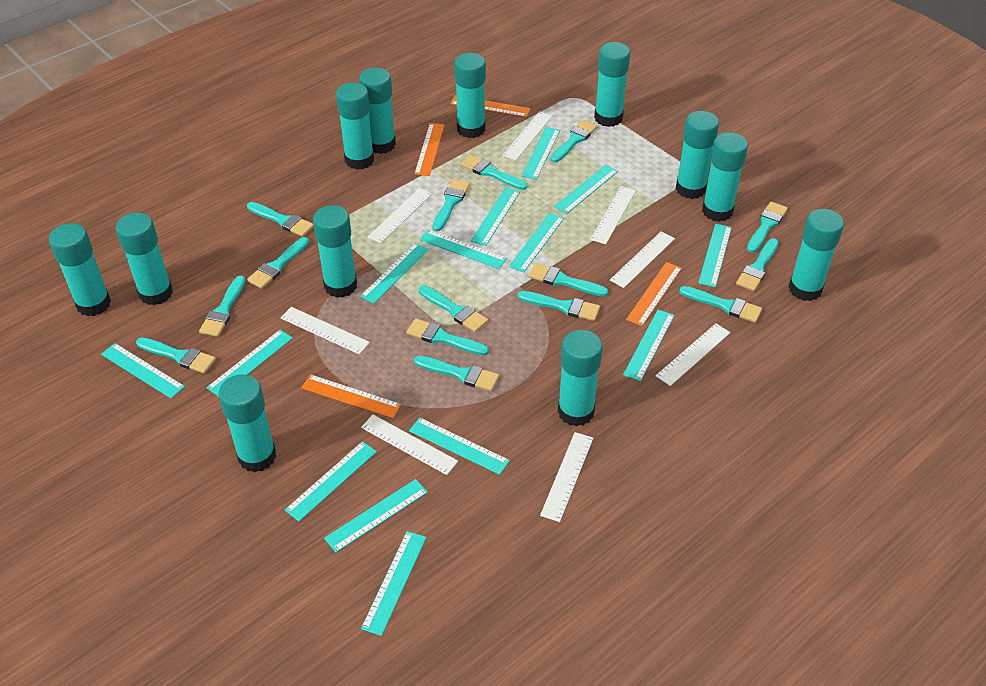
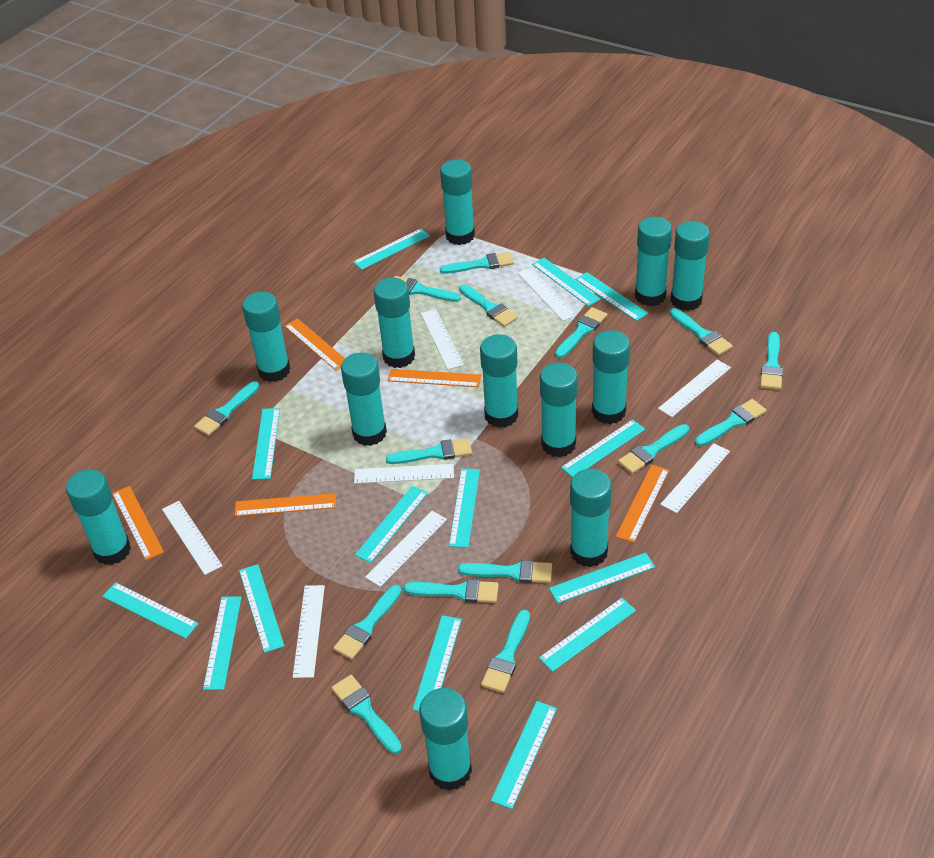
orange ruler: 4 -> 5

